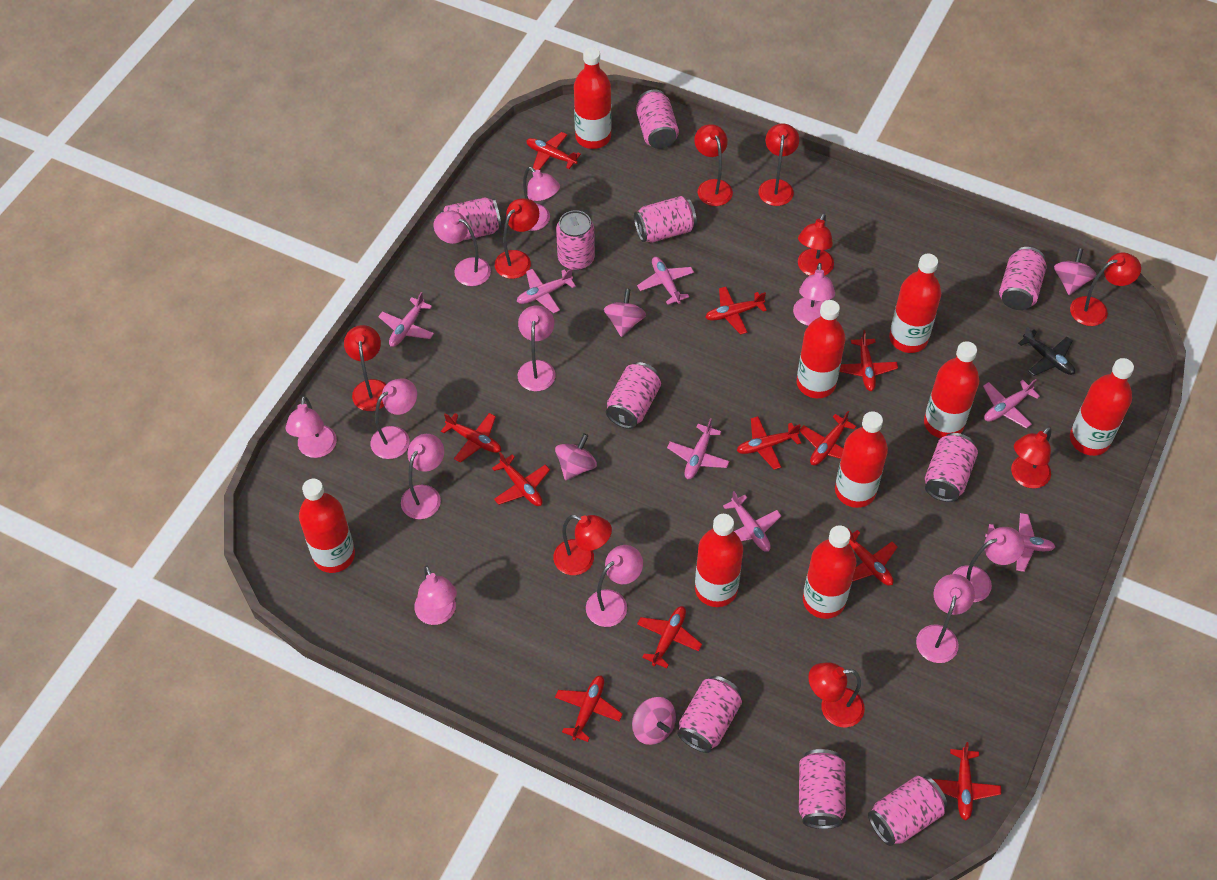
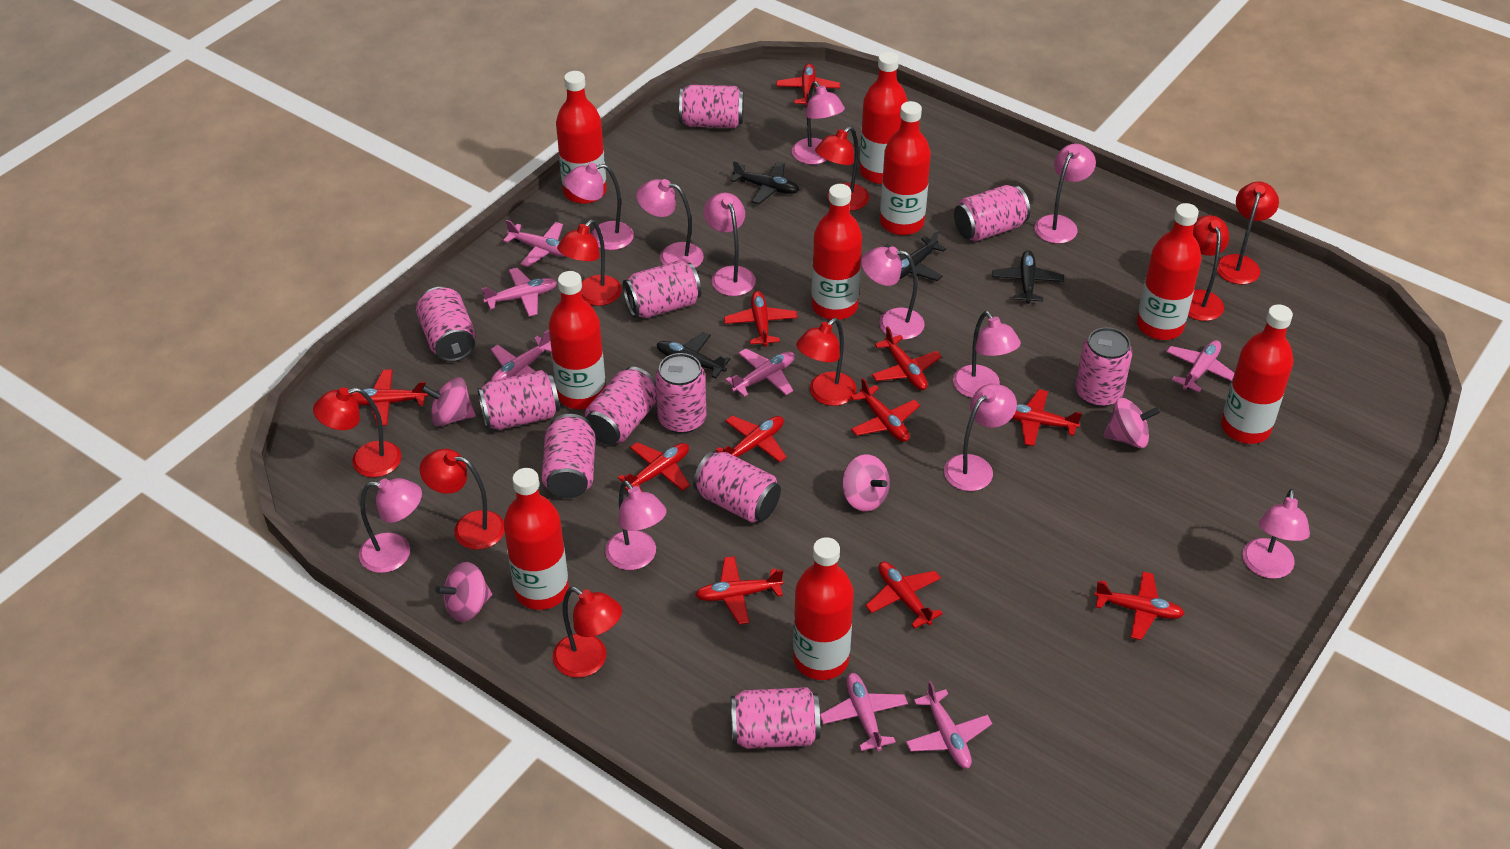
black plane: 1 -> 4
pink can: 10 -> 11
red lamp: 9 -> 8

